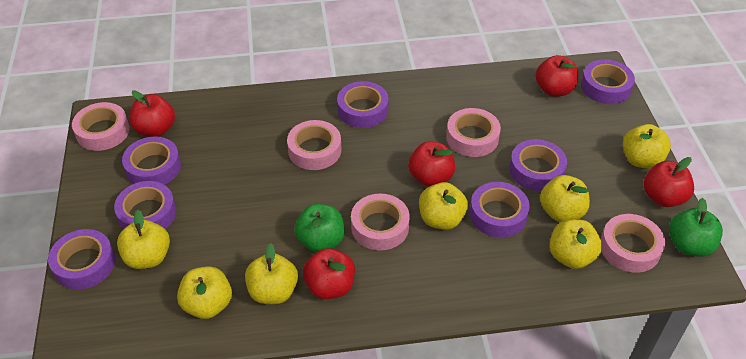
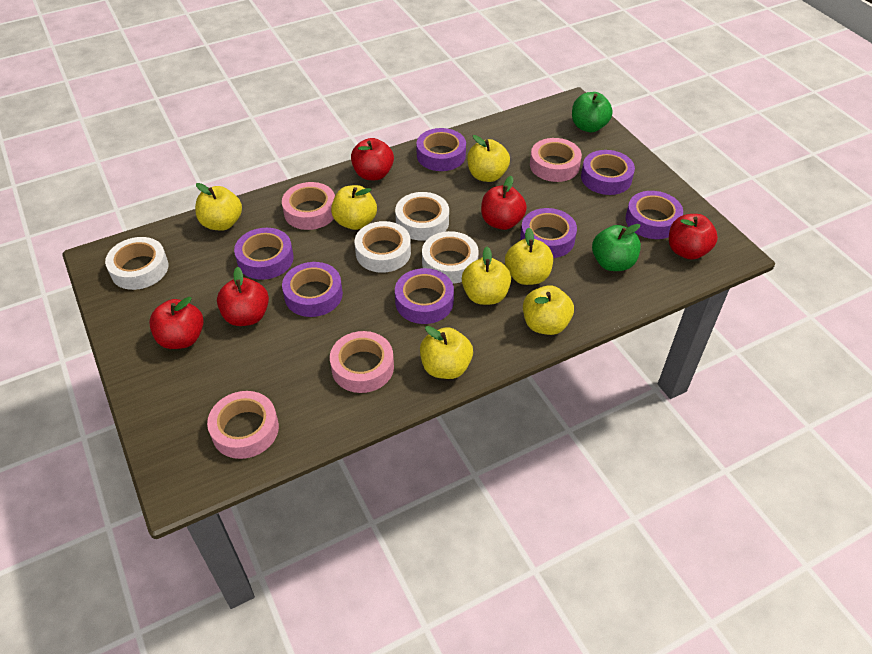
pink tape: 5 -> 4
white tape: 0 -> 4

